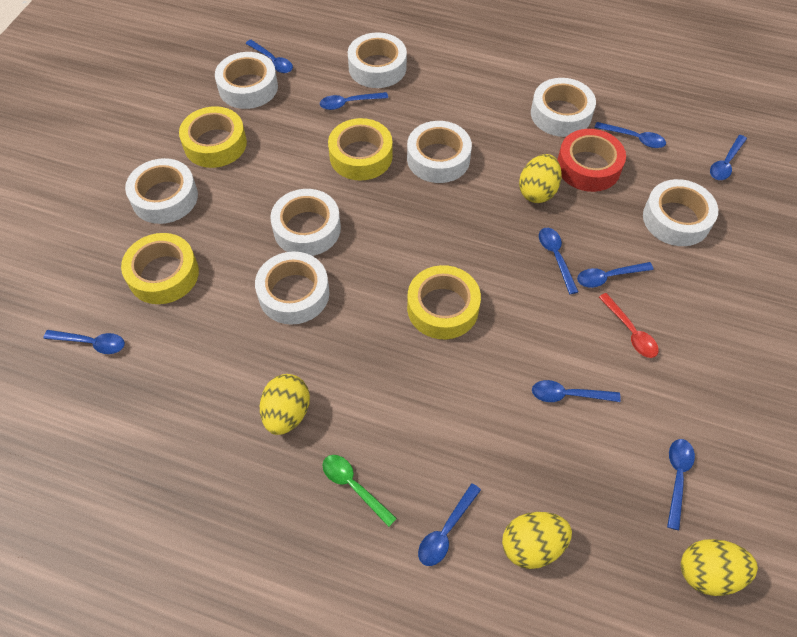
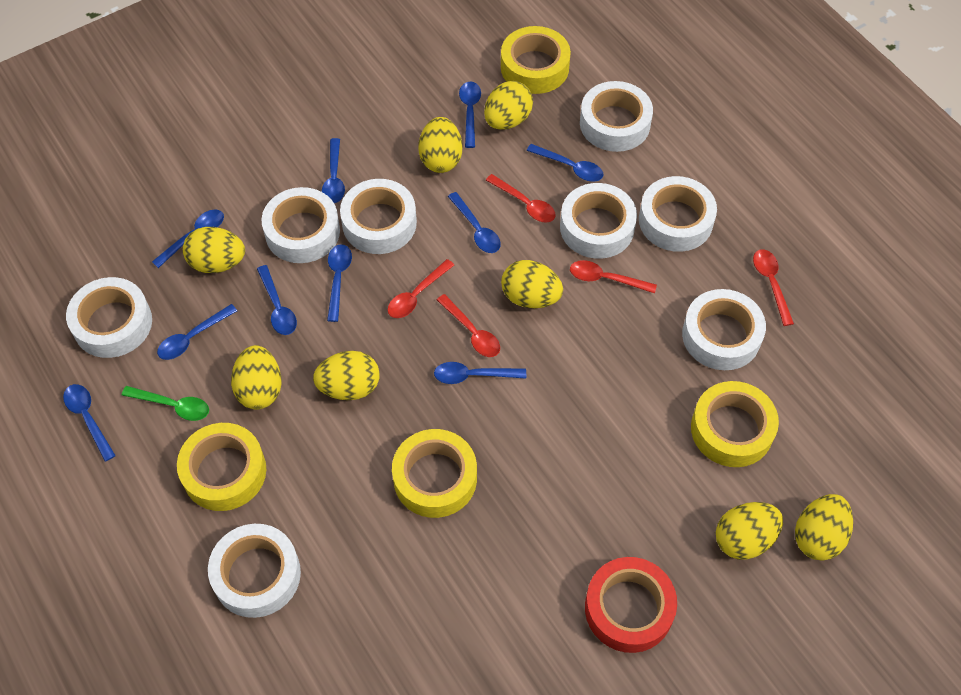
red spoon: 1 -> 5
yellow egg: 4 -> 8

